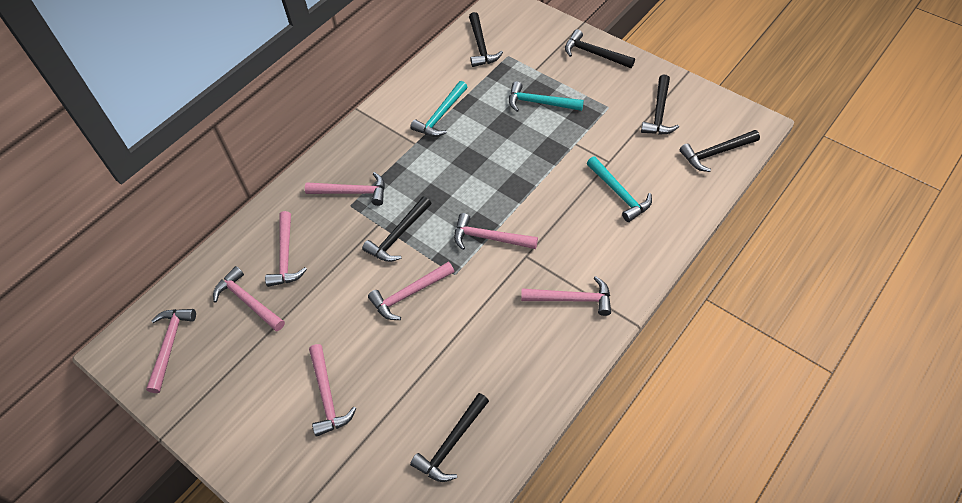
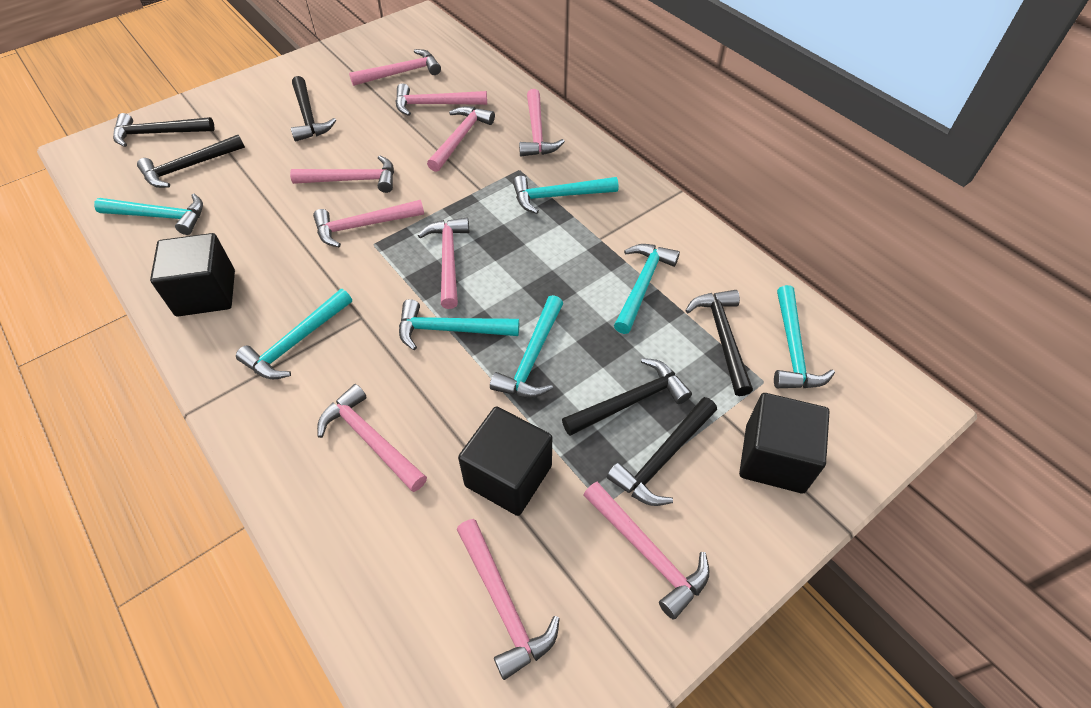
black cube: 0 -> 3
pink hammer: 8 -> 10
turquoise hammer: 3 -> 7

